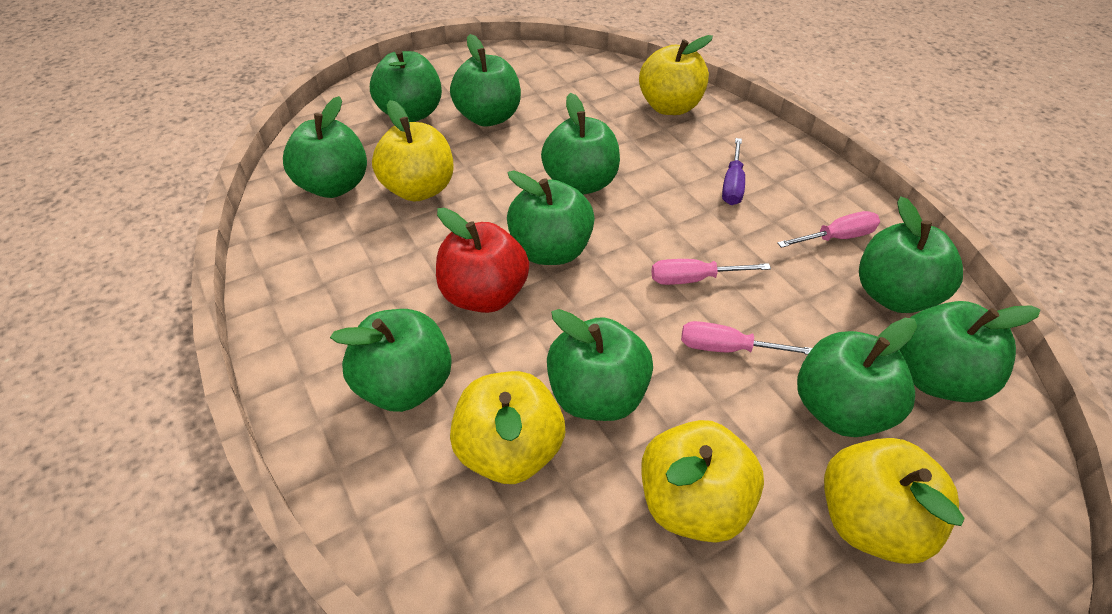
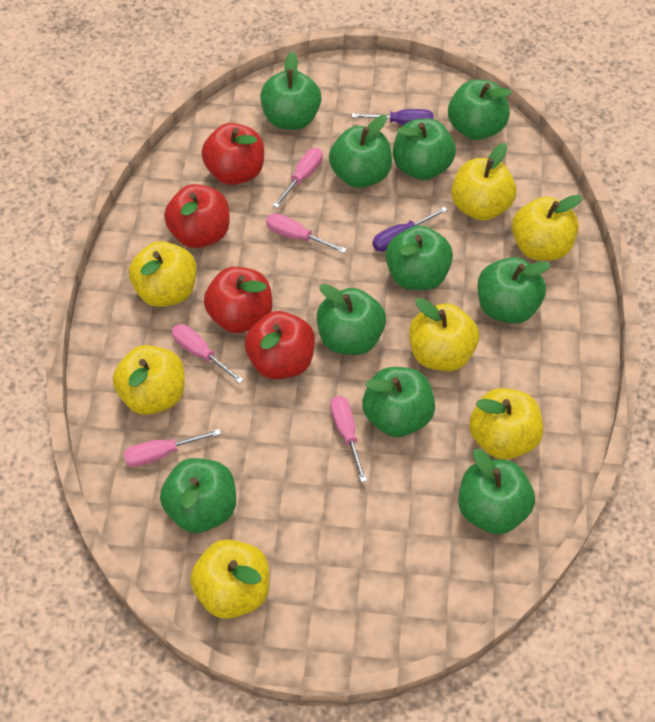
pink screwdriver: 3 -> 5
purple screwdriver: 1 -> 2
red apple: 1 -> 4
yellow apple: 5 -> 7

